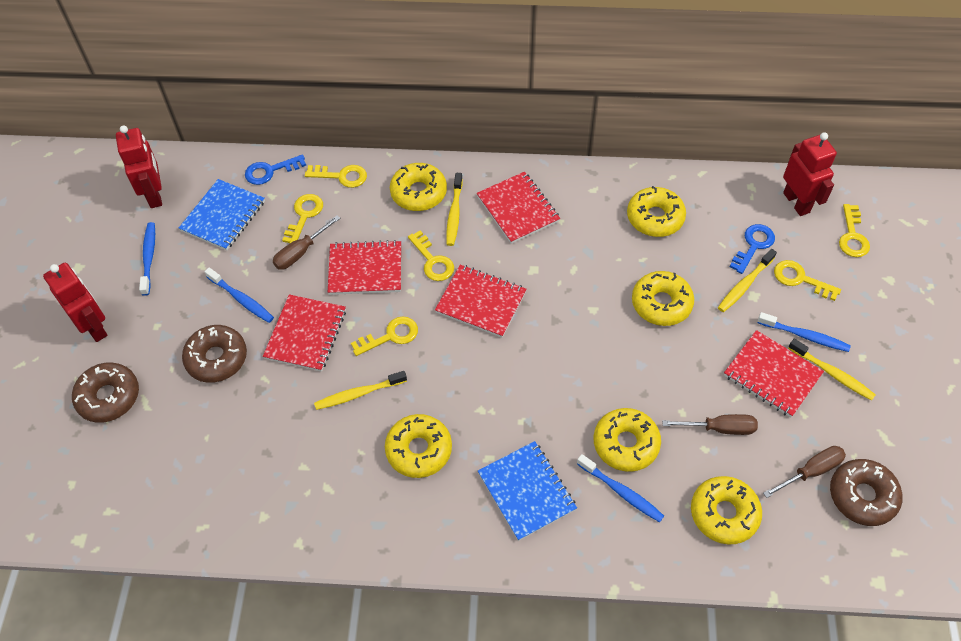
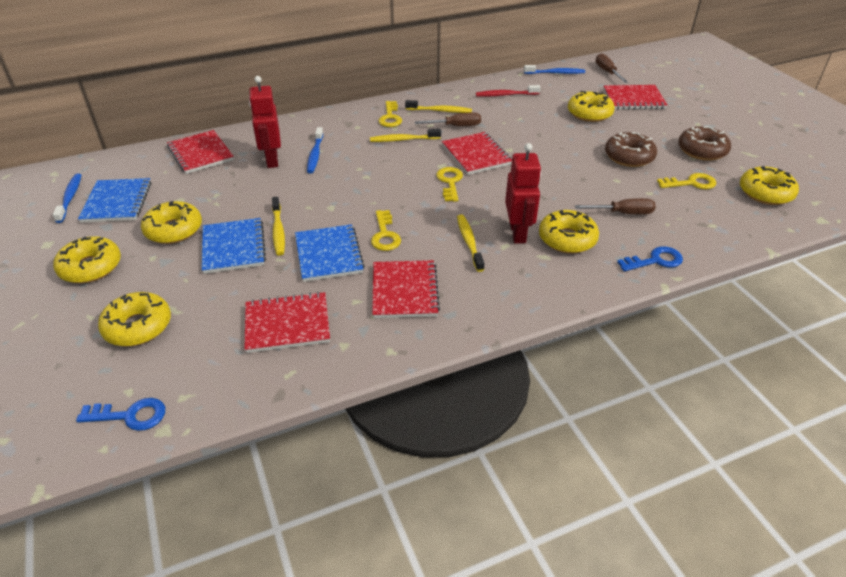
blue notebook: 2 -> 3
blue toothbrush: 4 -> 3
brown donut: 3 -> 2
red robot: 3 -> 2
red toothbrush: 0 -> 1
yellow key: 6 -> 4

